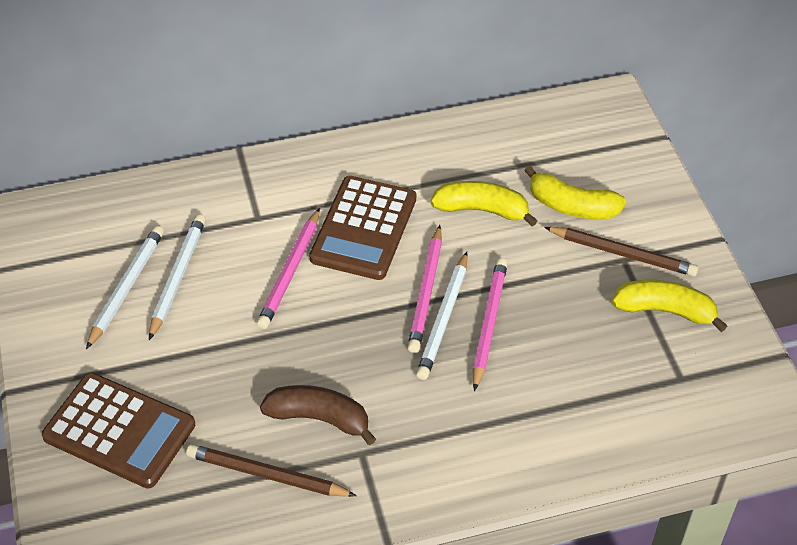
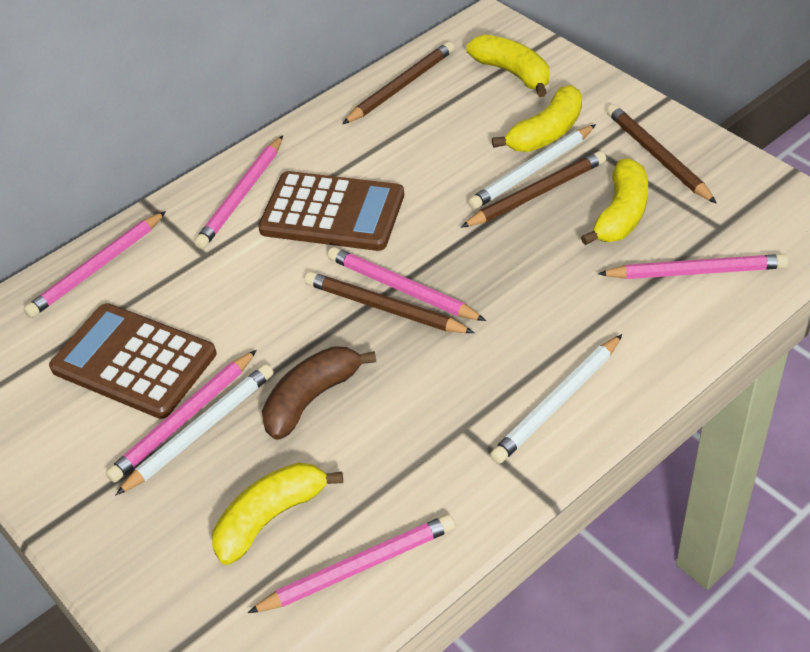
brown pencil: 2 -> 4
pink pencil: 3 -> 6
yellow banana: 3 -> 4

